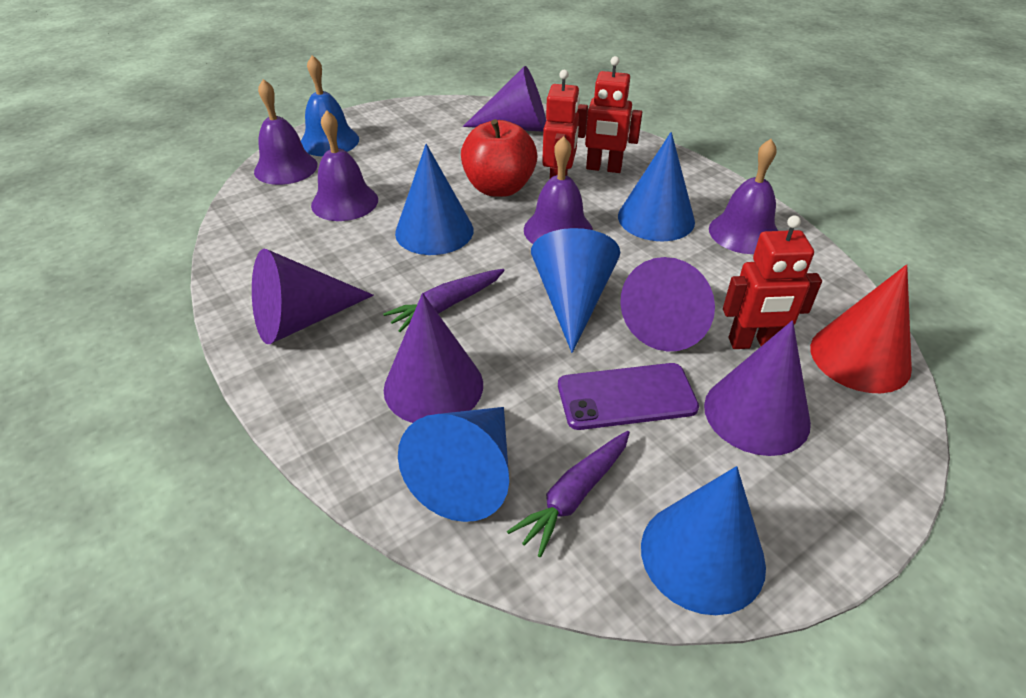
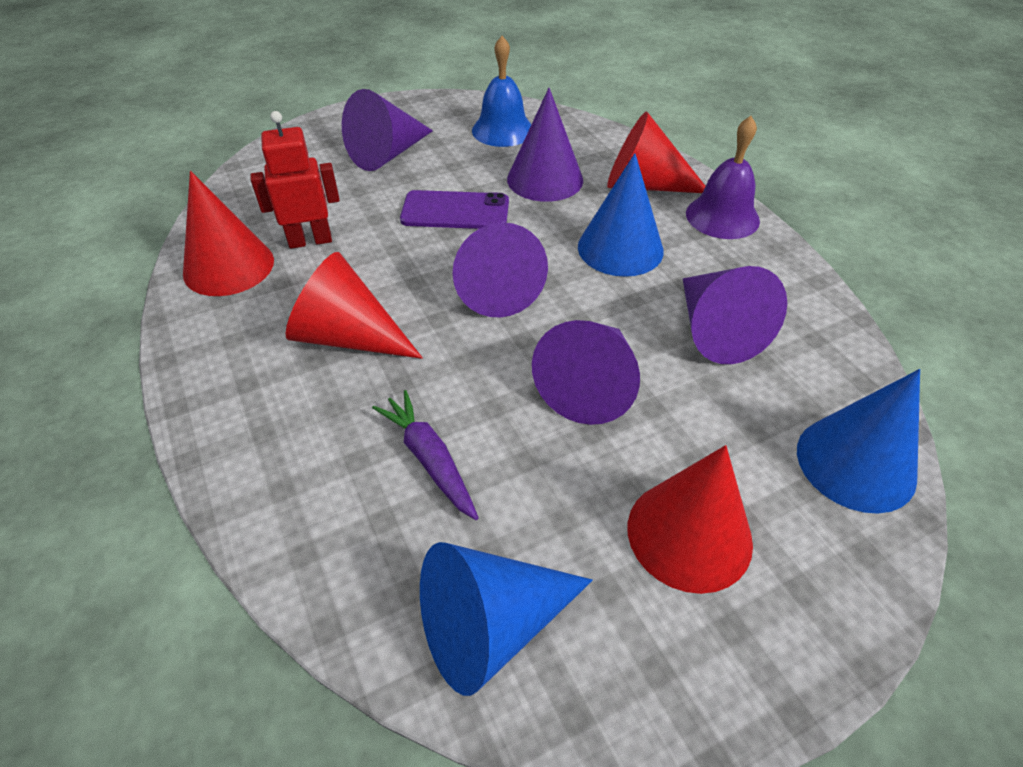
blue cone: 5 -> 3
purple bell: 4 -> 1
purple carrot: 2 -> 1
red apple: 1 -> 0
red cone: 1 -> 4
red robot: 3 -> 1

